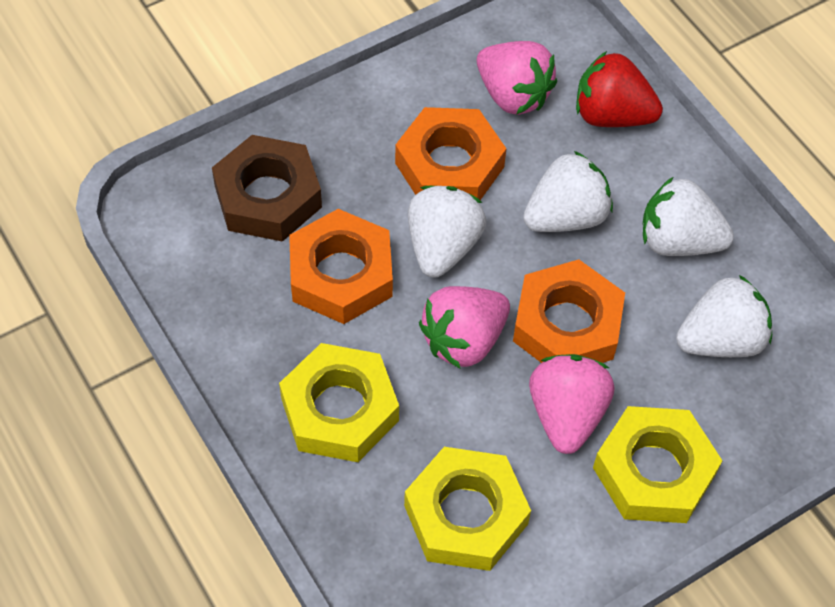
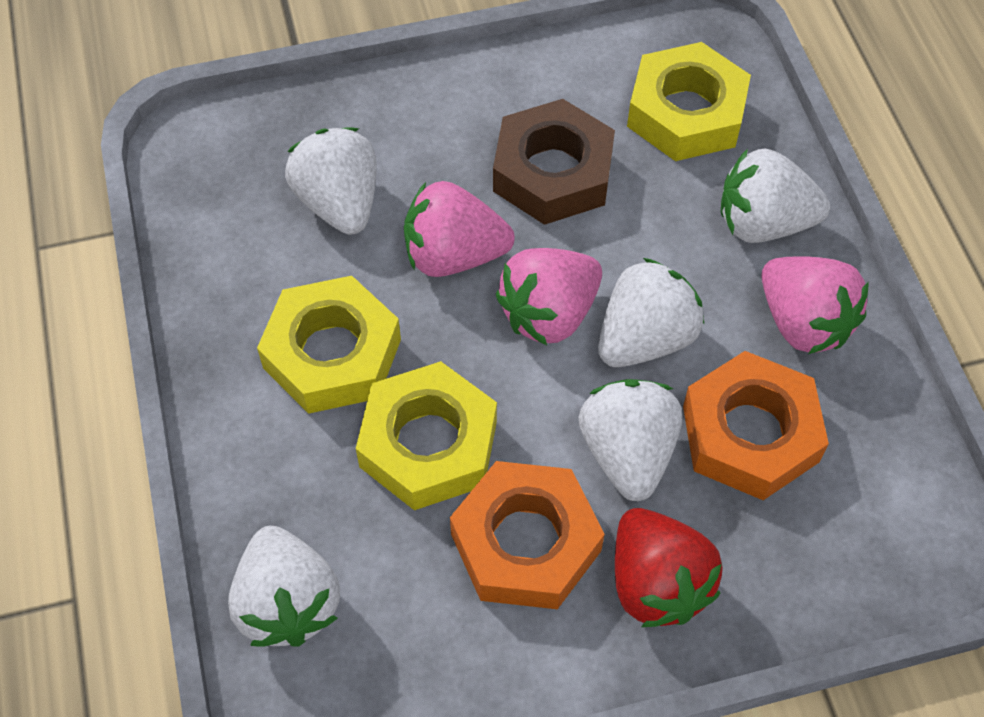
orange nut: 3 -> 2
white strawberry: 4 -> 5

